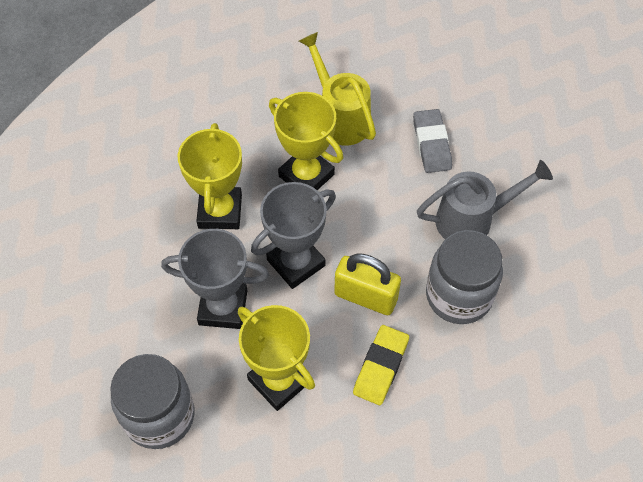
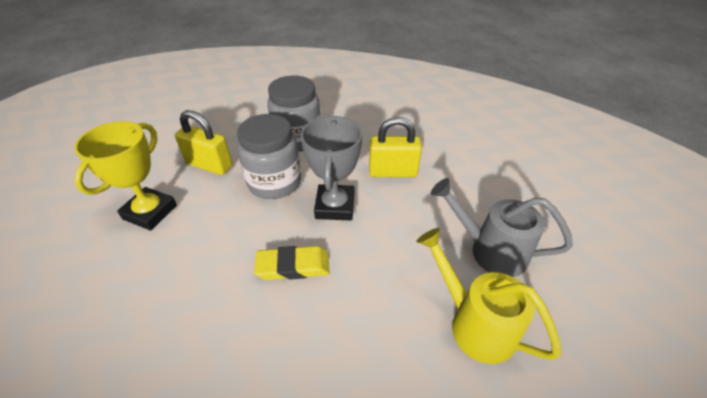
grey eraser: 1 -> 0
grey trophy: 2 -> 1
yellow padlock: 1 -> 2
yellow trophy: 3 -> 1

